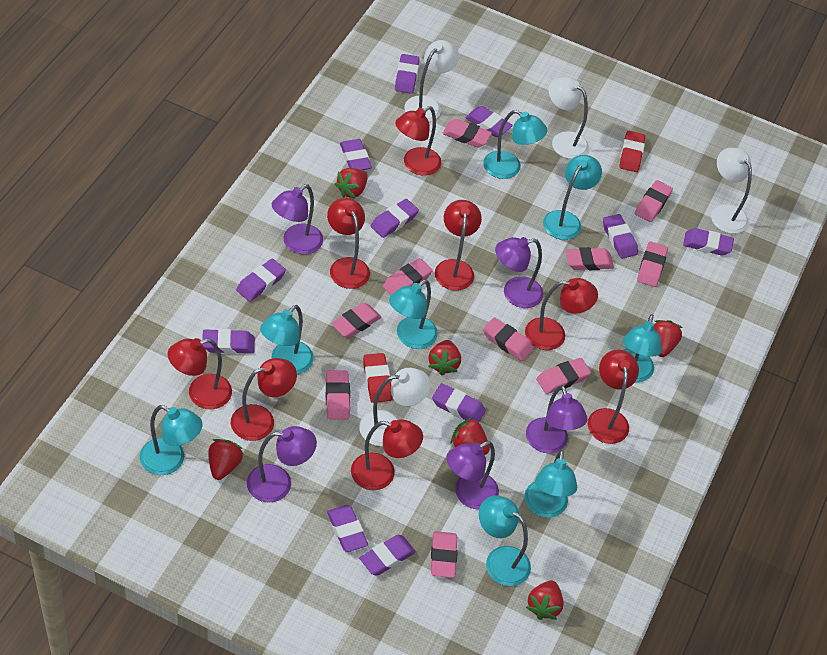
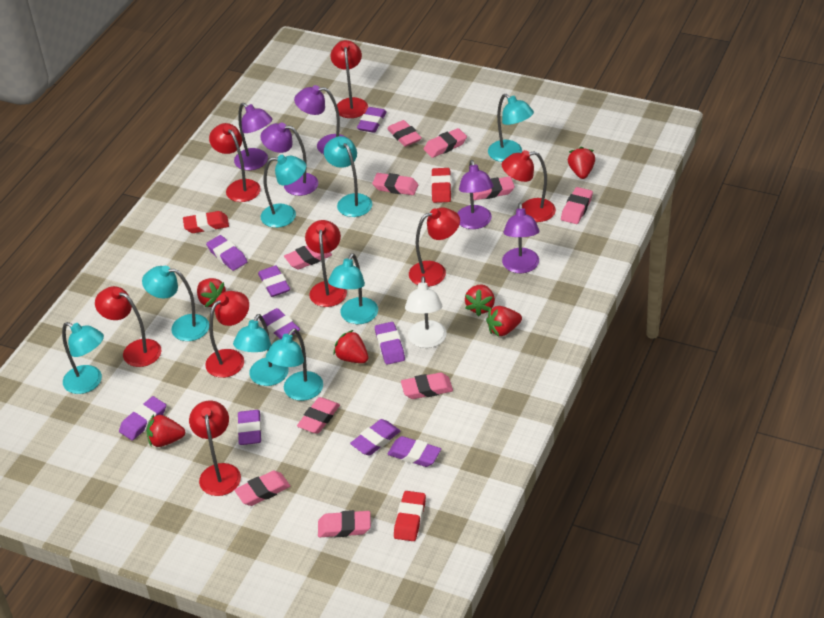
purple eraser: 11 -> 9
red eraser: 2 -> 3
white lamp: 4 -> 1

